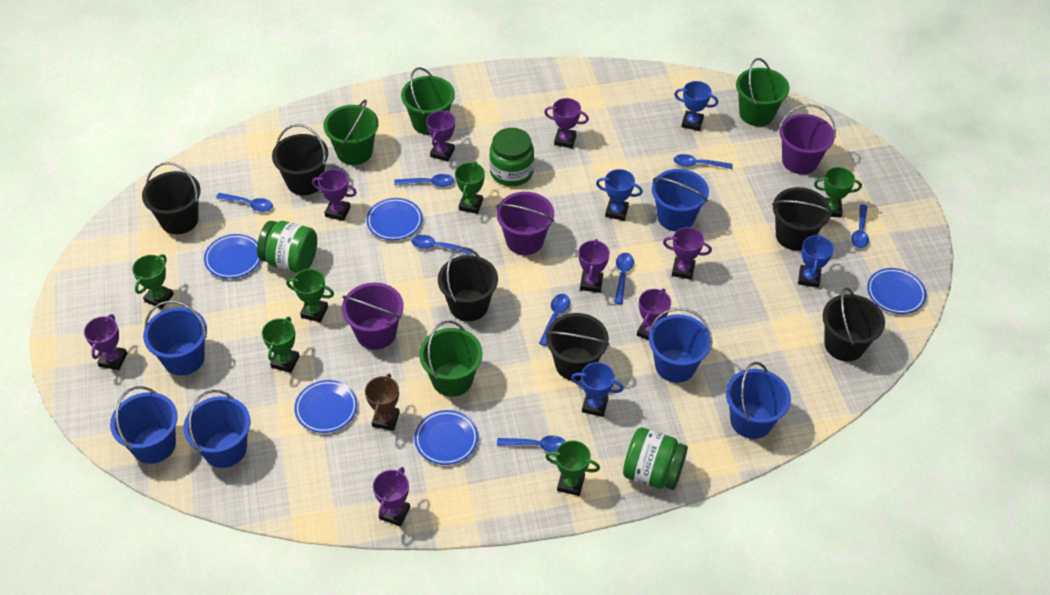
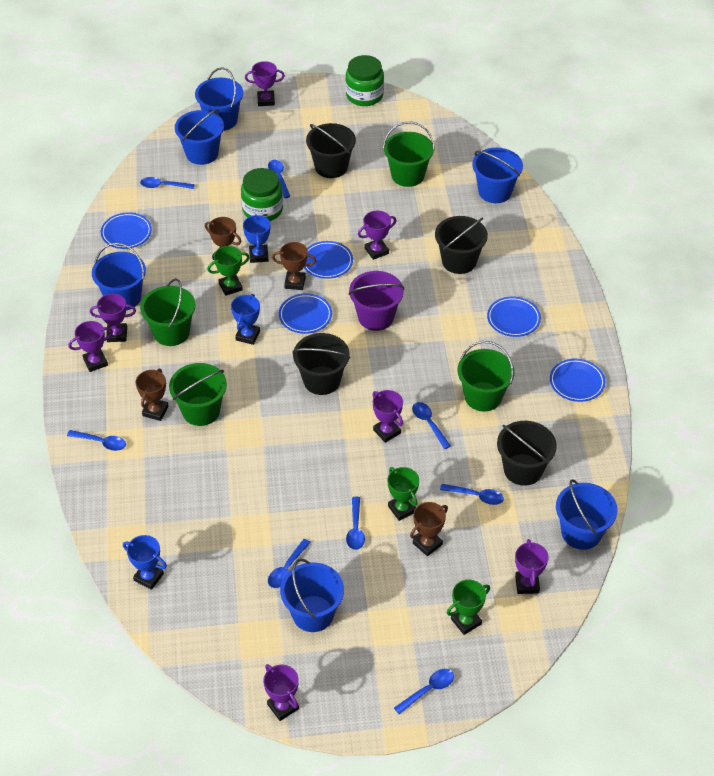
black bucket: 6 -> 4
blue trophy: 4 -> 3
brown trophy: 1 -> 4
green jar: 3 -> 2
green trophy: 6 -> 3
purple bucket: 3 -> 1
purple trophy: 8 -> 7

